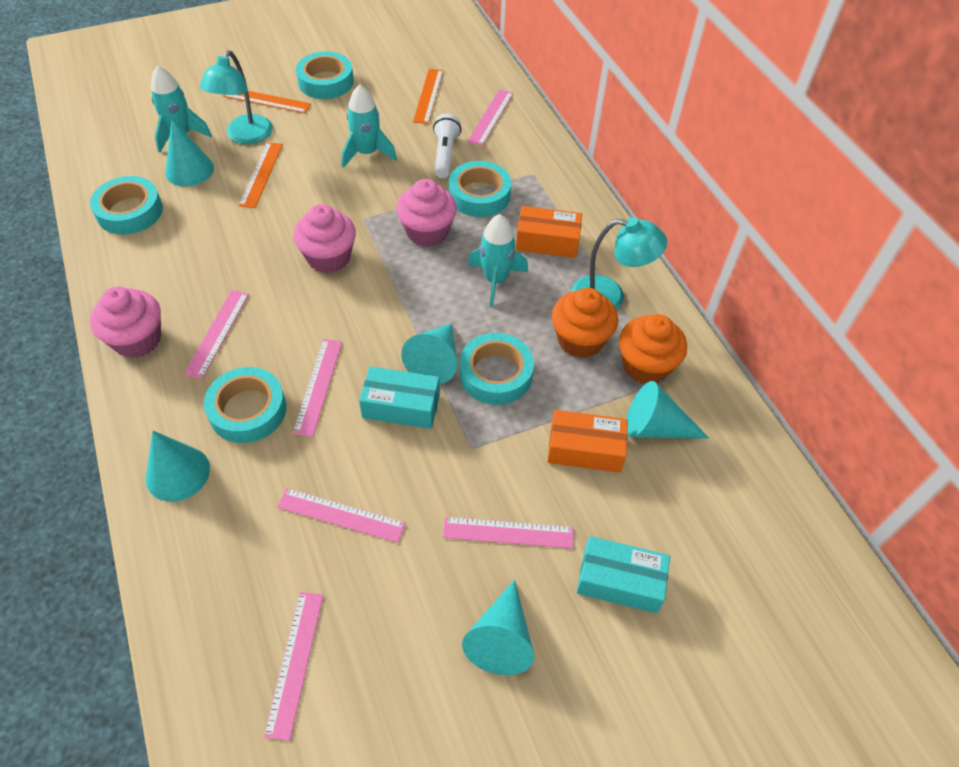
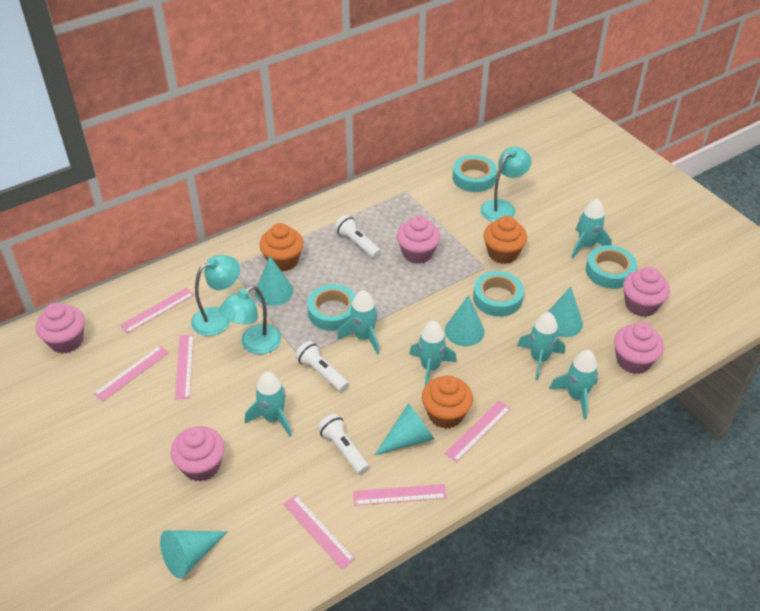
orange box: 2 -> 0
orange cupcake: 2 -> 3
orange ruler: 3 -> 0
pink cupcake: 3 -> 5
turquoise box: 2 -> 0
turquoise lamp: 2 -> 3
turquoise rocket: 3 -> 6
turquoise tape: 5 -> 4
white flashlight: 1 -> 3

